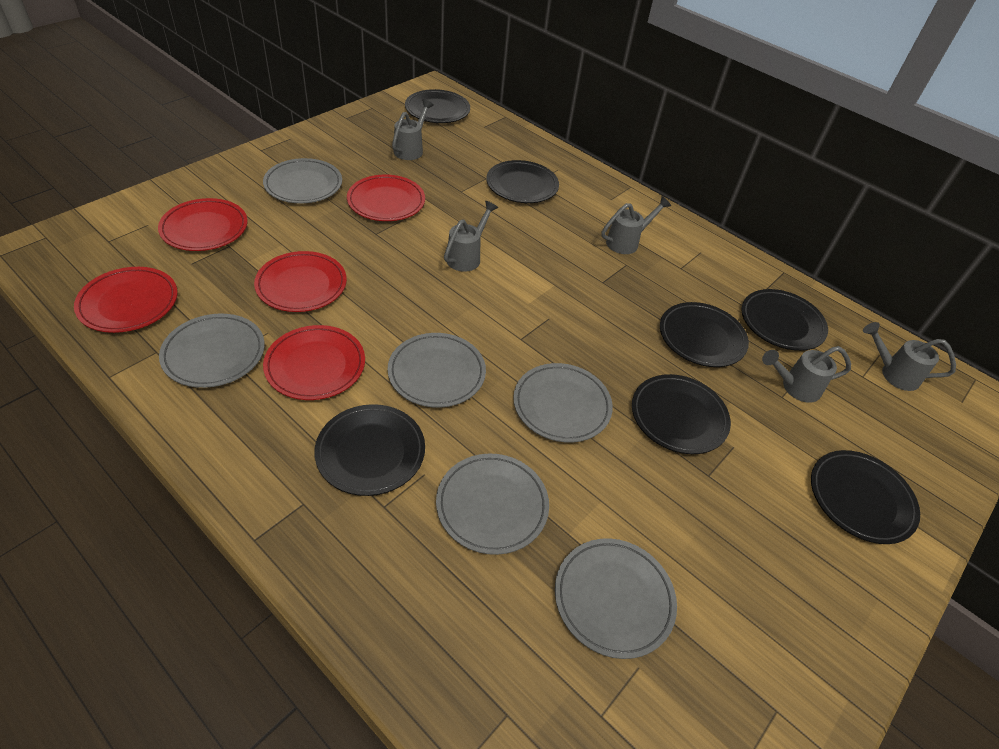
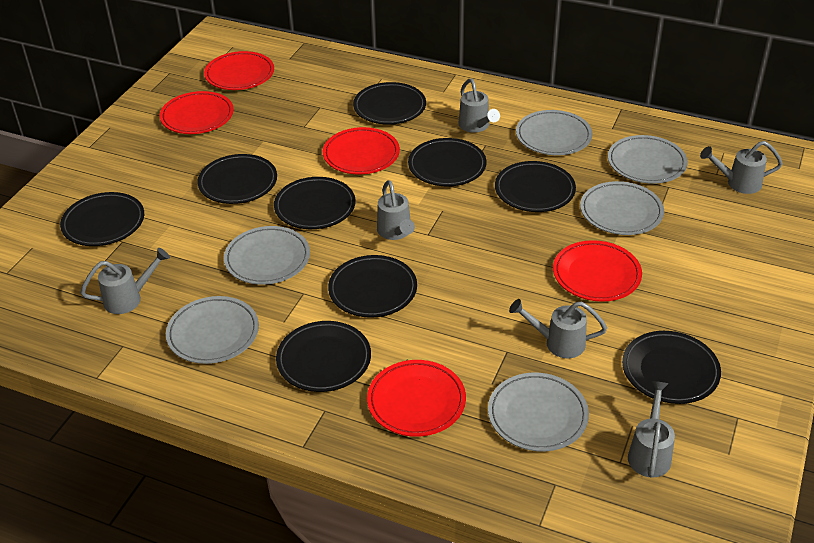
black plate: 7 -> 9
grey watering can: 5 -> 6

